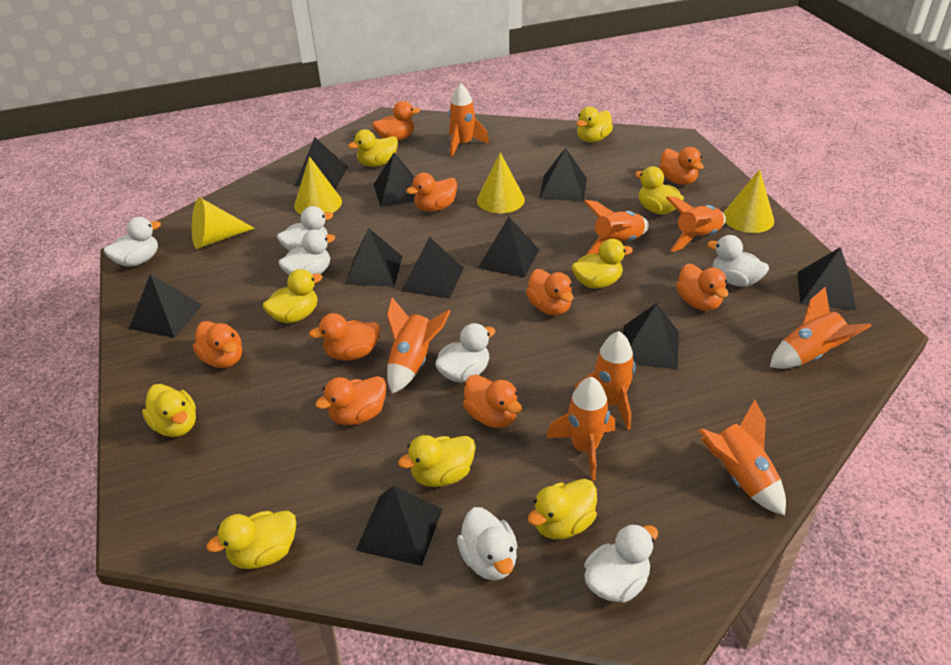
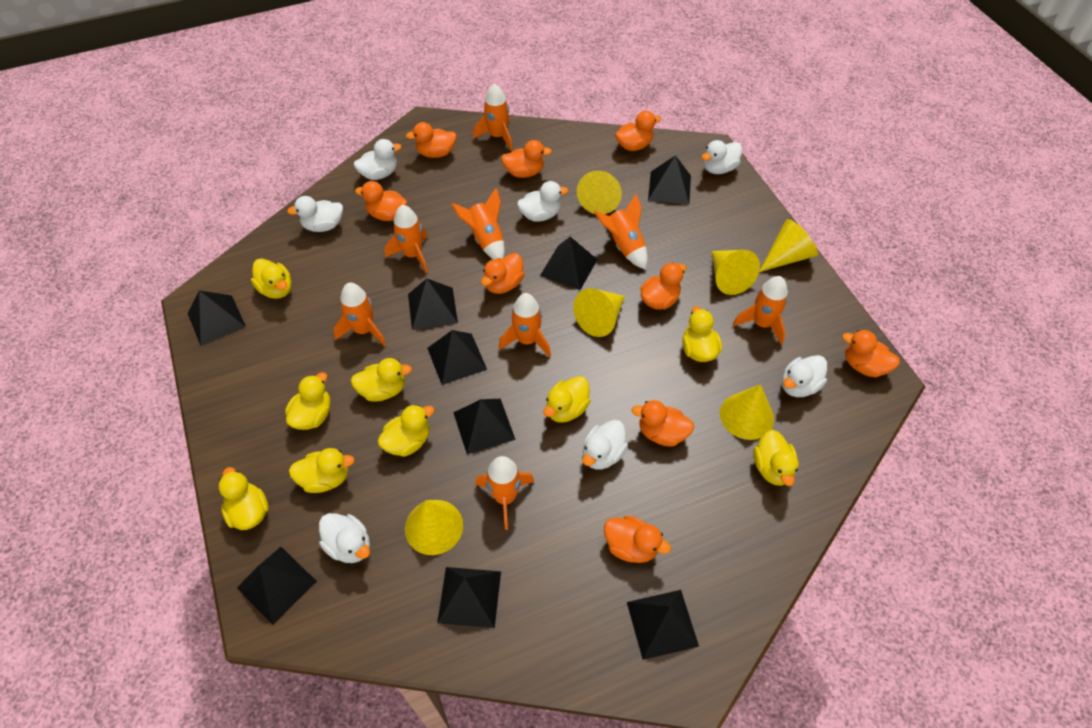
black pyramid: 10 -> 9
yellow cone: 4 -> 6

